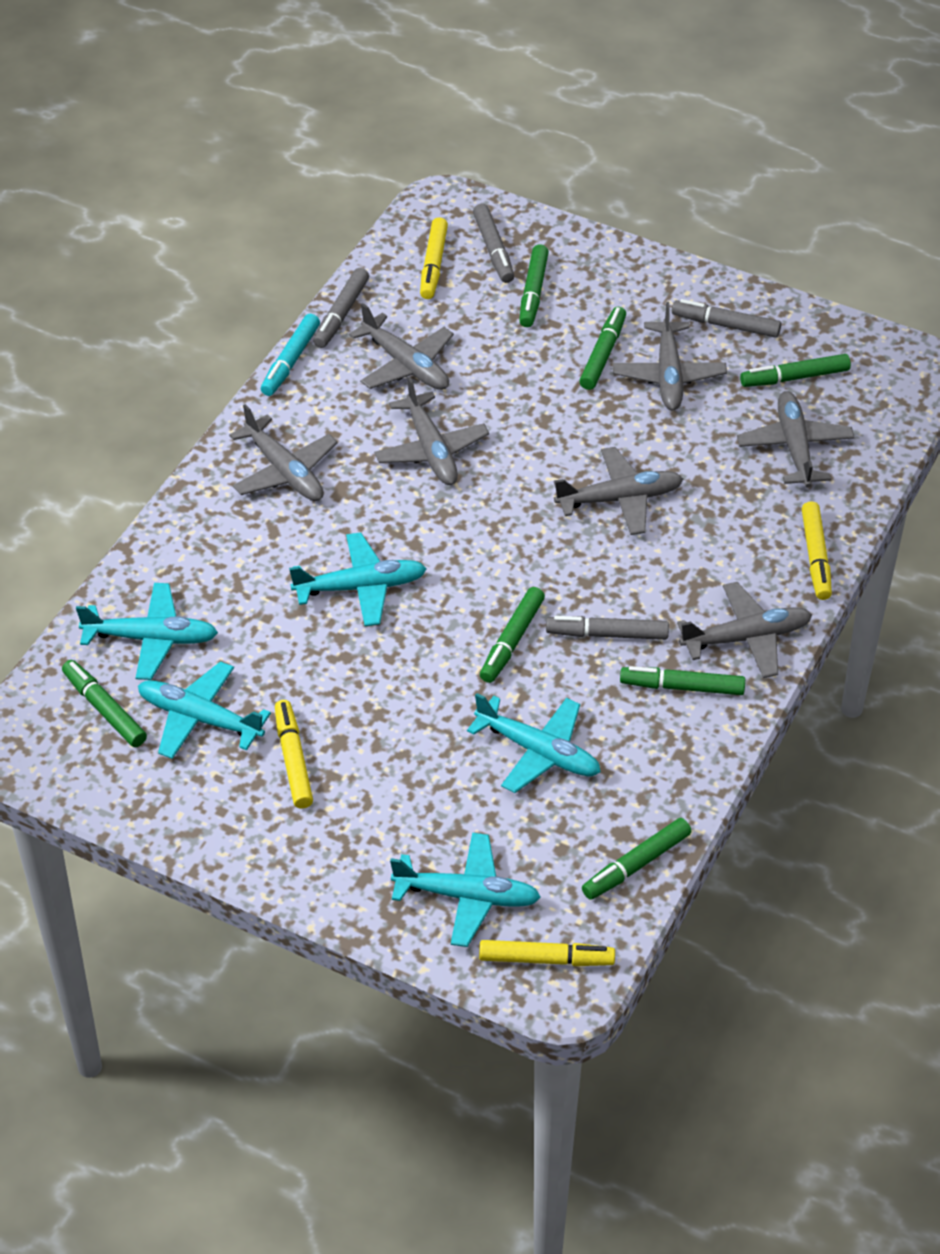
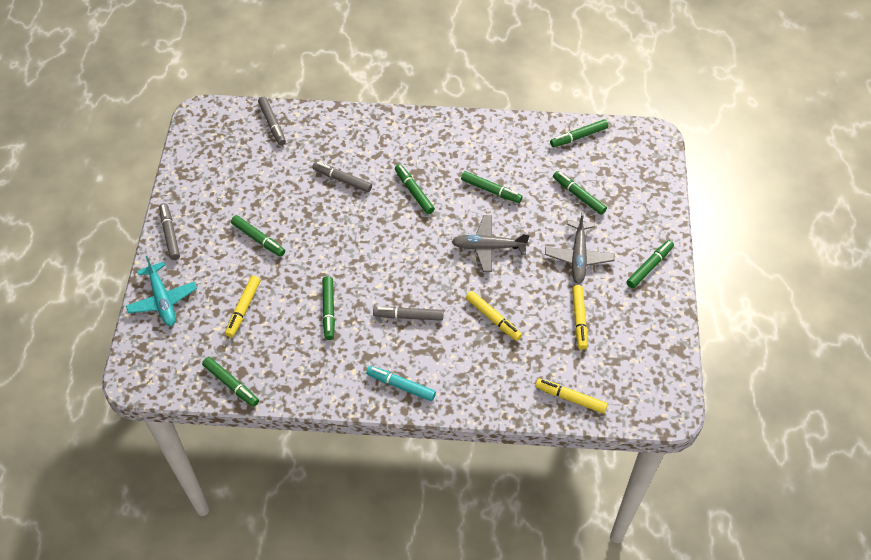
green marker: 7 -> 8
grey plane: 7 -> 2
turquoise plane: 5 -> 1

